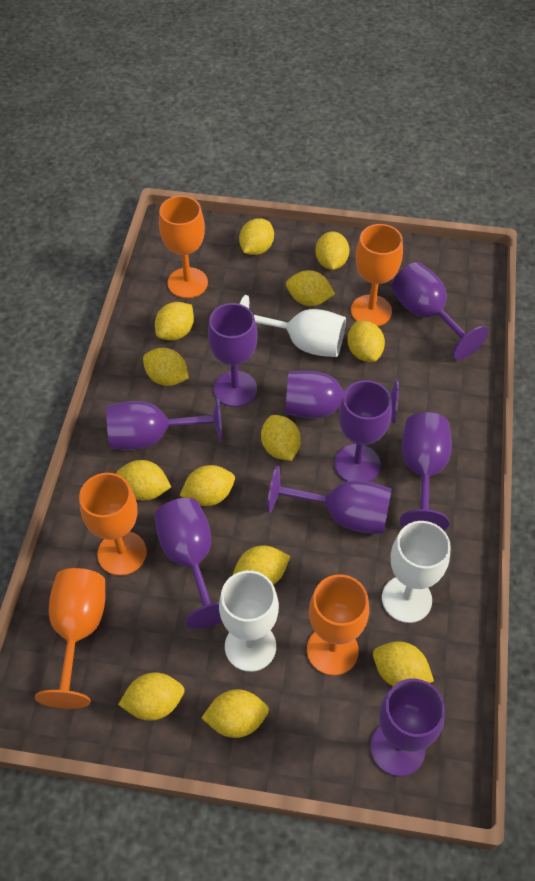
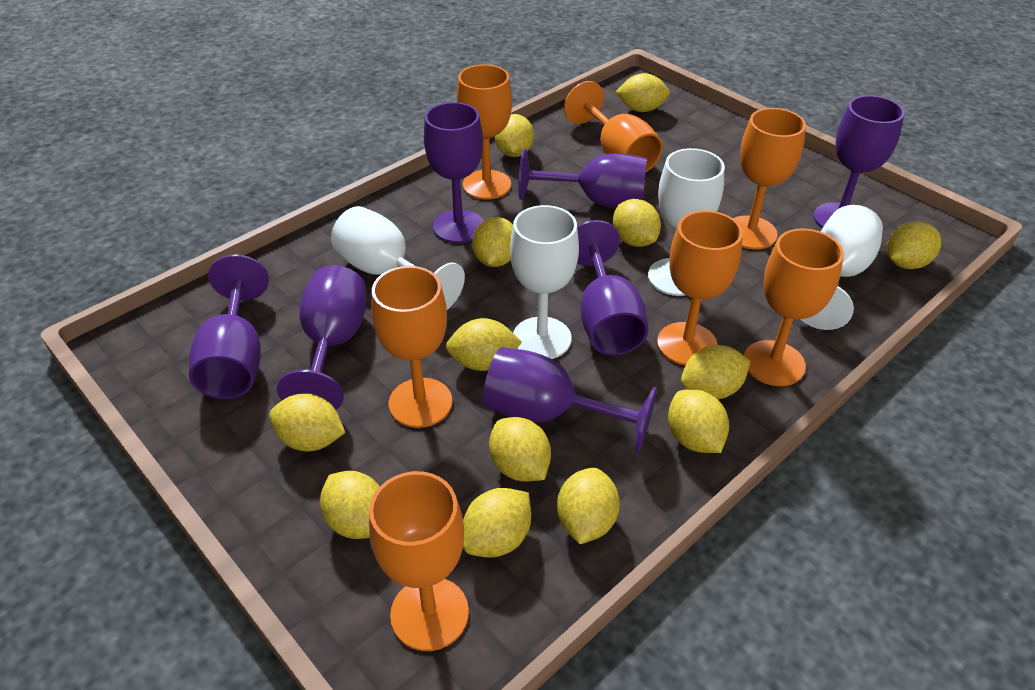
orange goblet: 5 -> 7
purple goblet: 9 -> 7
white goblet: 3 -> 4

